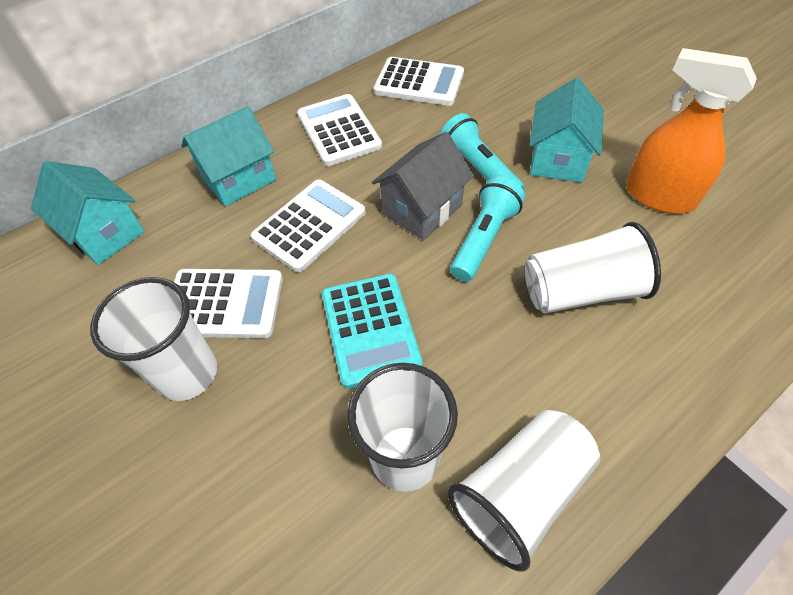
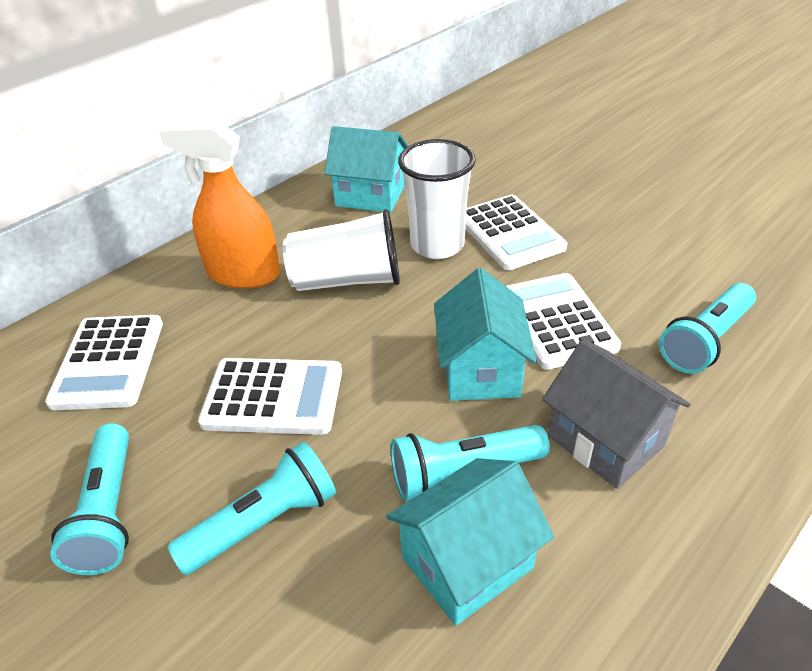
turquoise calculator: 1 -> 0
turquoise flashlight: 2 -> 4
white cup: 4 -> 2

